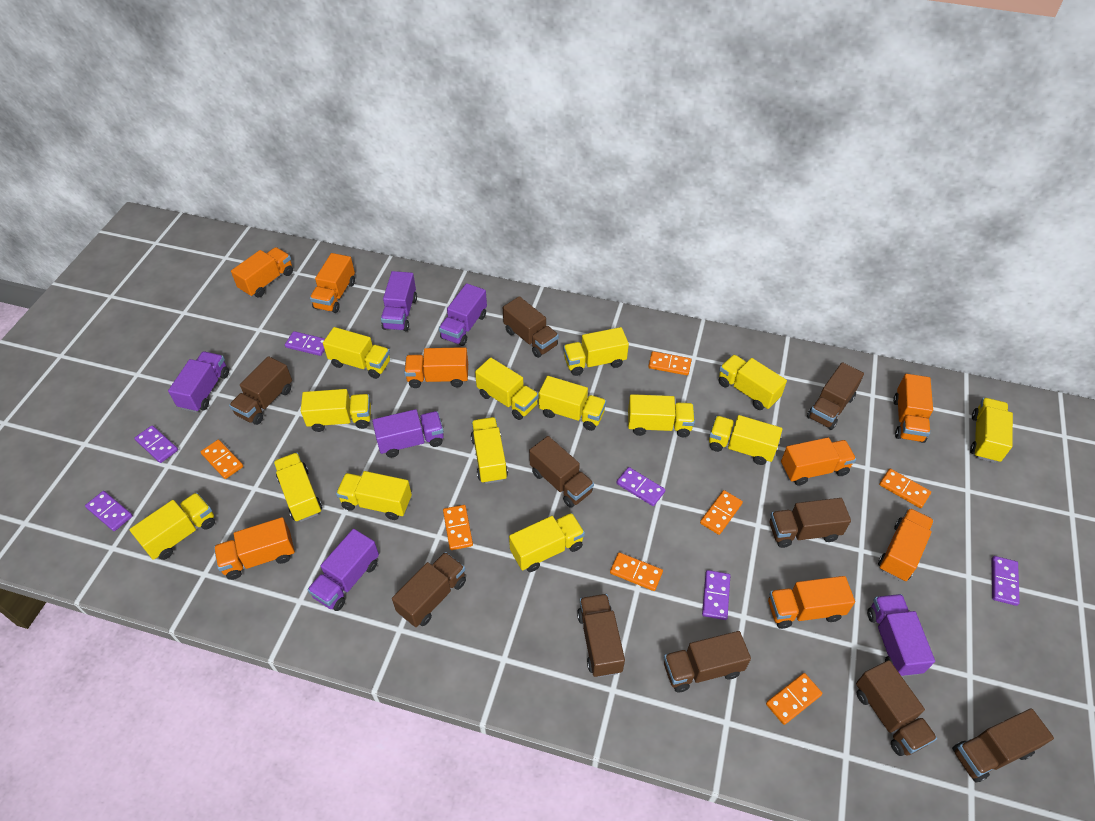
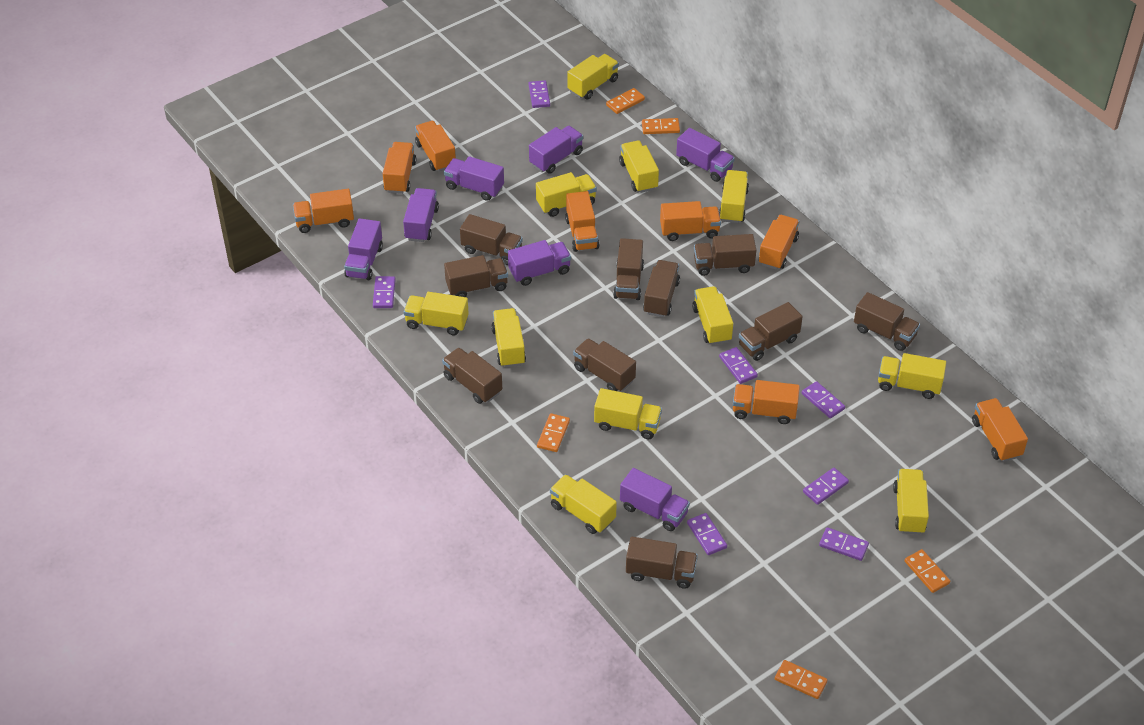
orange domino: 7 -> 5
purple domino: 6 -> 7
purple truck: 6 -> 7
yellow truck: 14 -> 11

